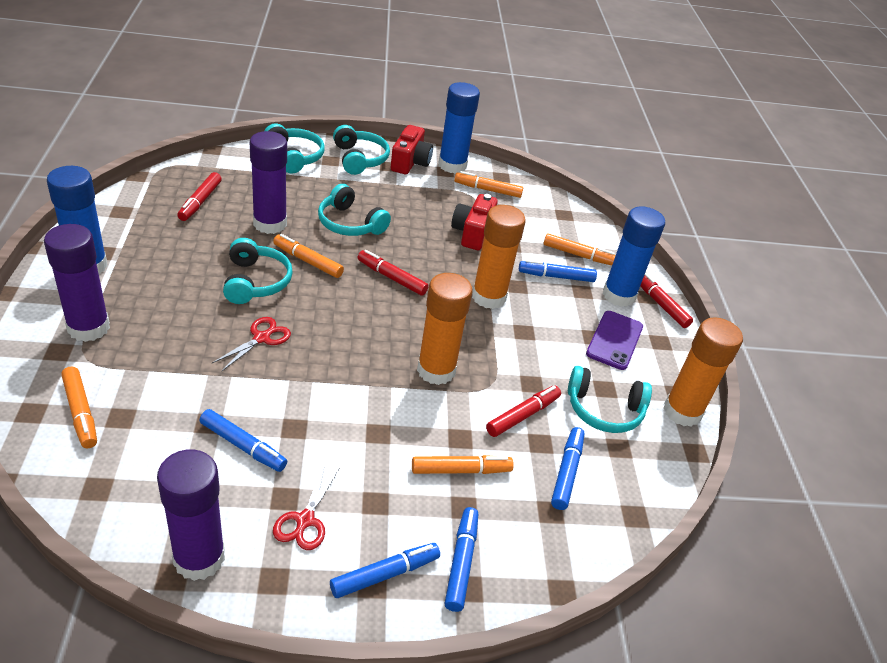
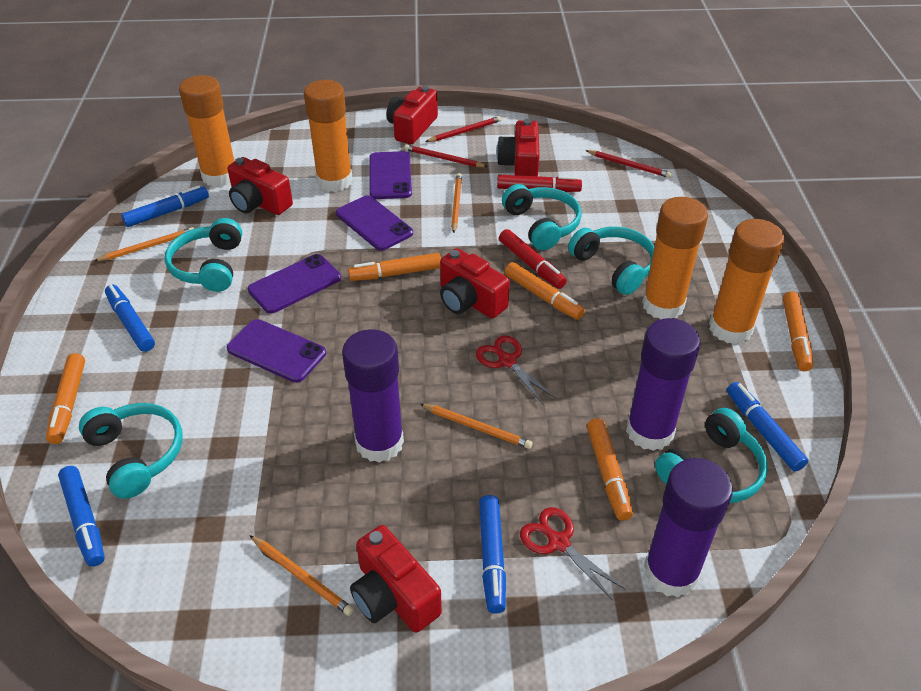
blue glue stick: 3 -> 0
orange glue stick: 3 -> 4
orange pencil: 0 -> 4
purple phone: 1 -> 4
red camera: 2 -> 5
red marker: 4 -> 2
red pencil: 0 -> 3

